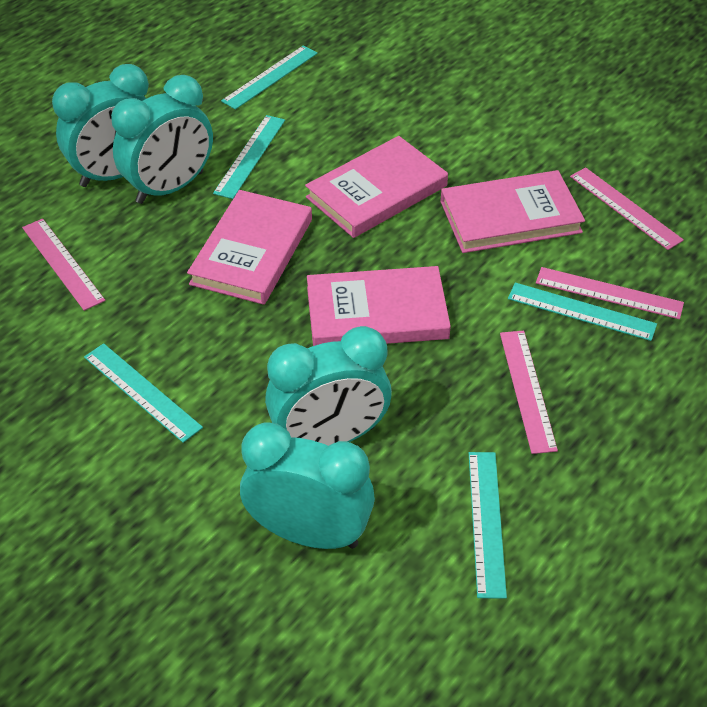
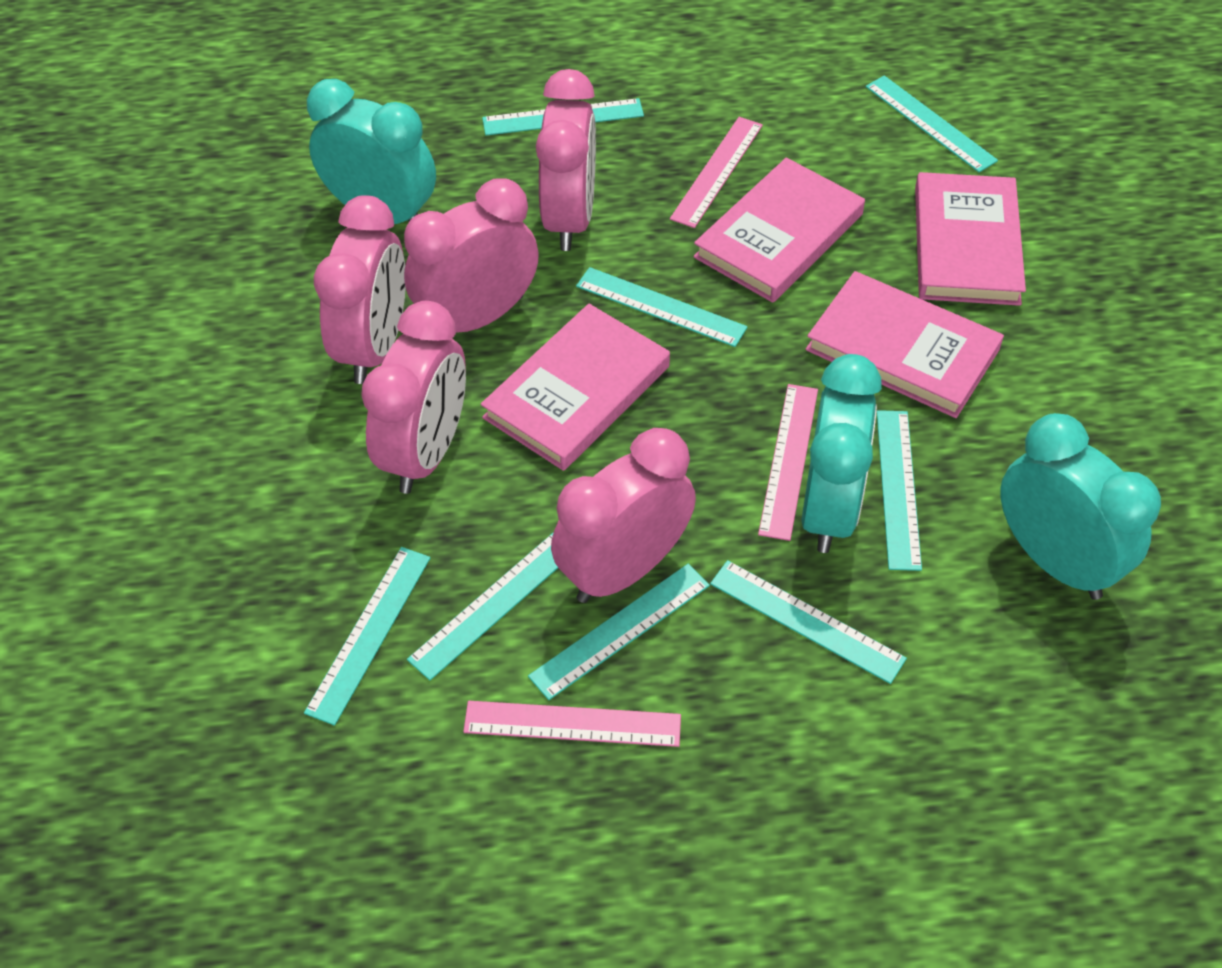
pink clock: 0 -> 5
pink ruler: 4 -> 3
turquoise clock: 4 -> 3
turquoise ruler: 5 -> 8

